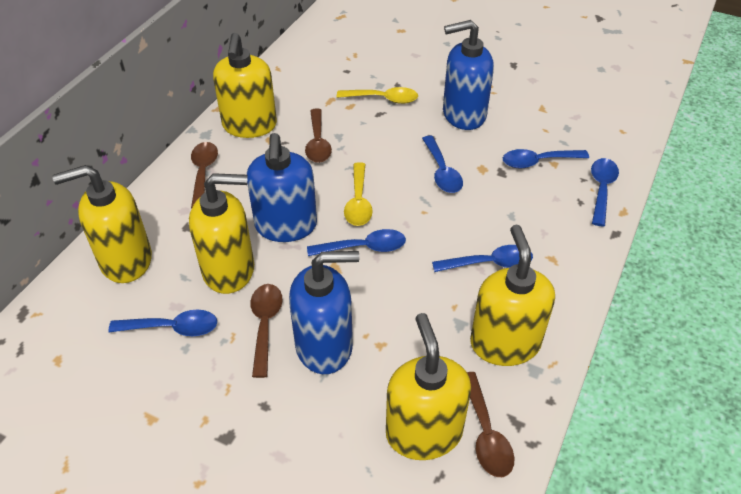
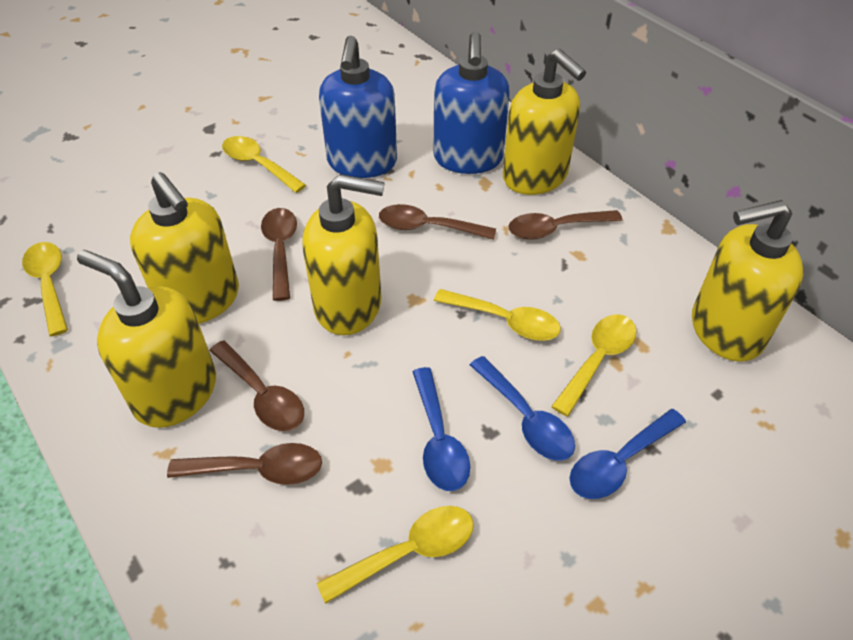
blue soap dispenser: 3 -> 2
blue spoon: 6 -> 3
brown spoon: 4 -> 5
yellow spoon: 2 -> 5

